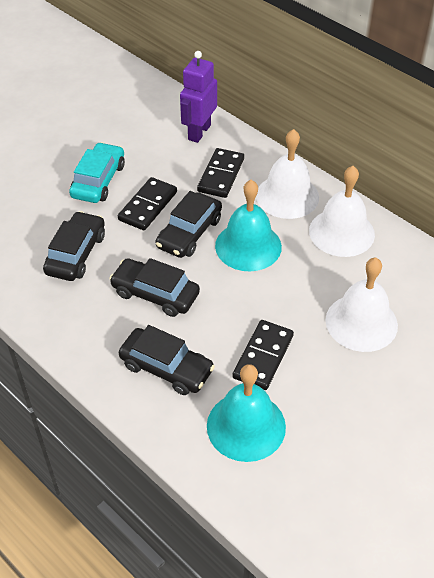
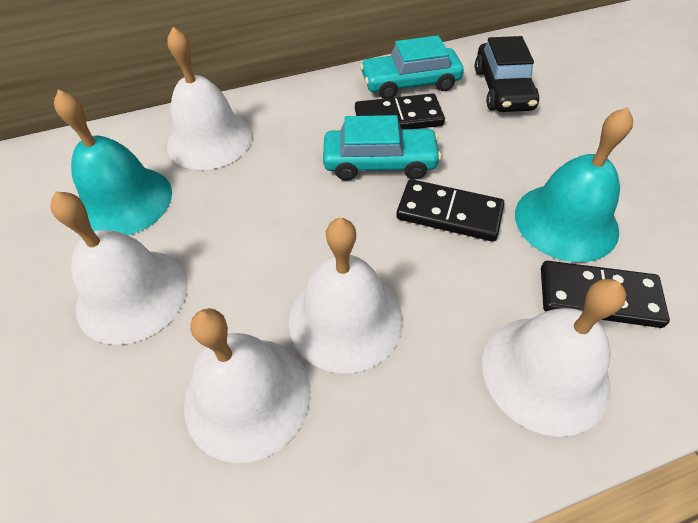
black car: 4 -> 1
purple robot: 1 -> 0
turquoise car: 1 -> 2
white bell: 3 -> 5

